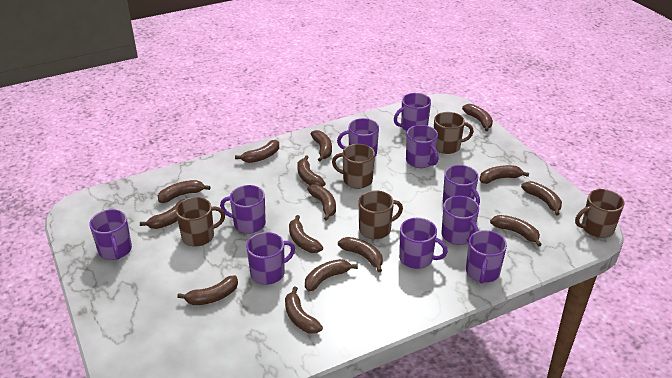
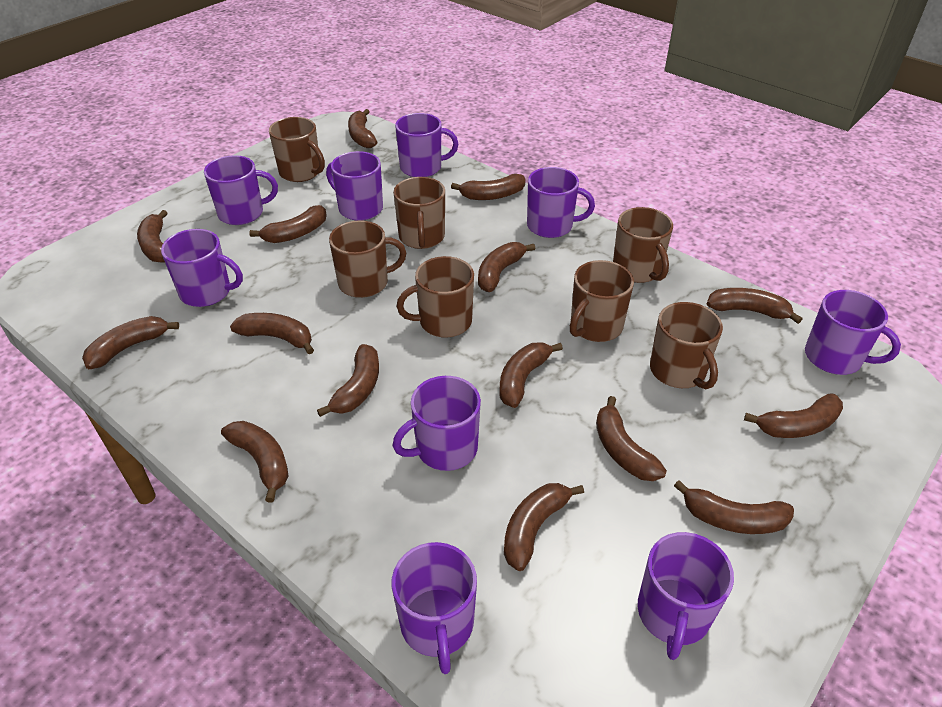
brown mug: 5 -> 7
purple mug: 10 -> 9

